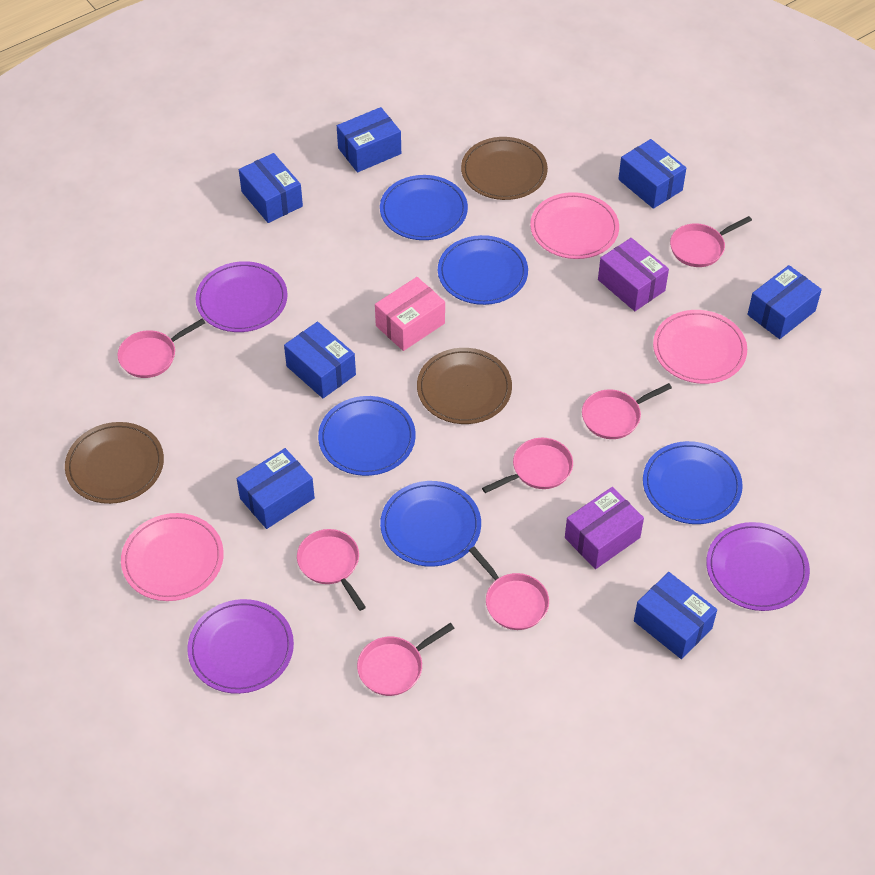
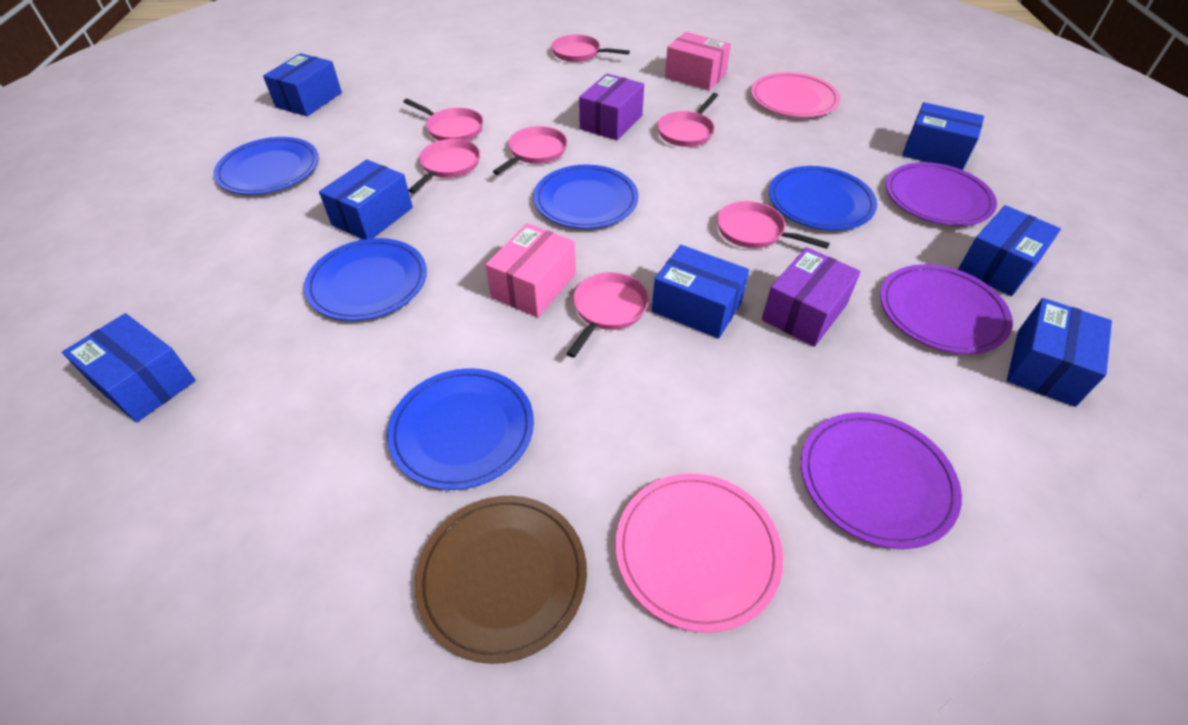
brown plate: 3 -> 1
pink box: 1 -> 2
pink plate: 3 -> 2

